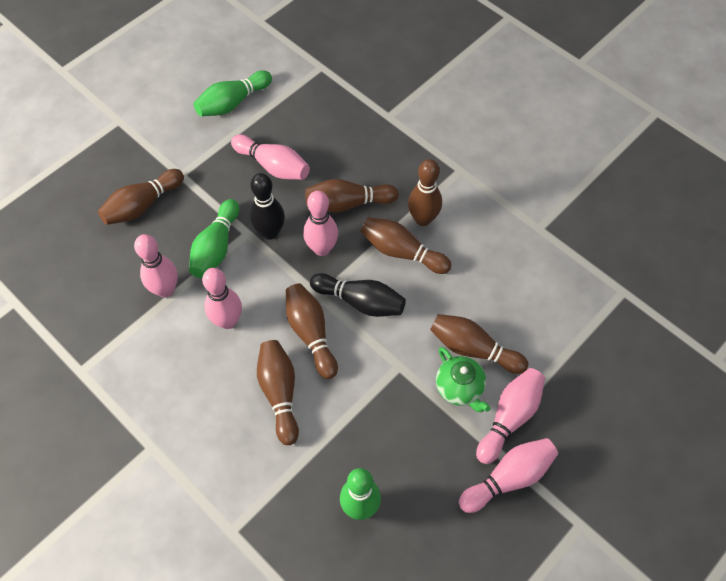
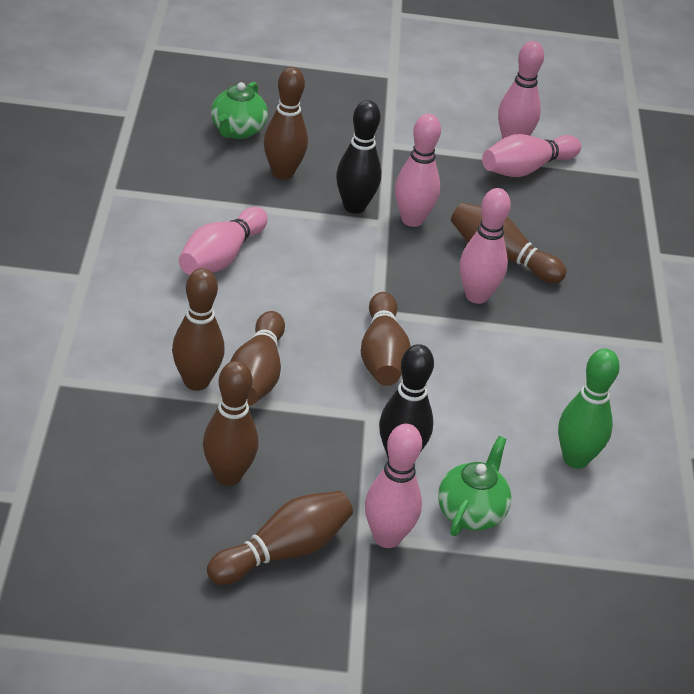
green bowling pin: 3 -> 1
green teapot: 1 -> 2

